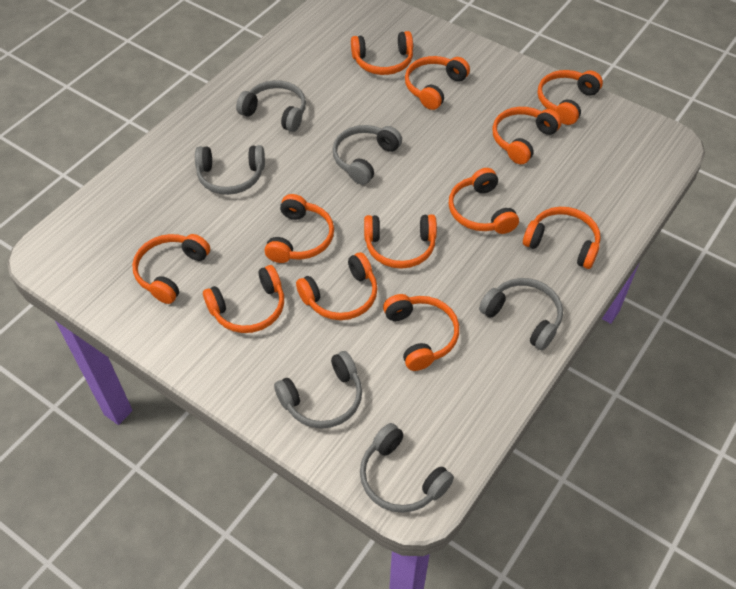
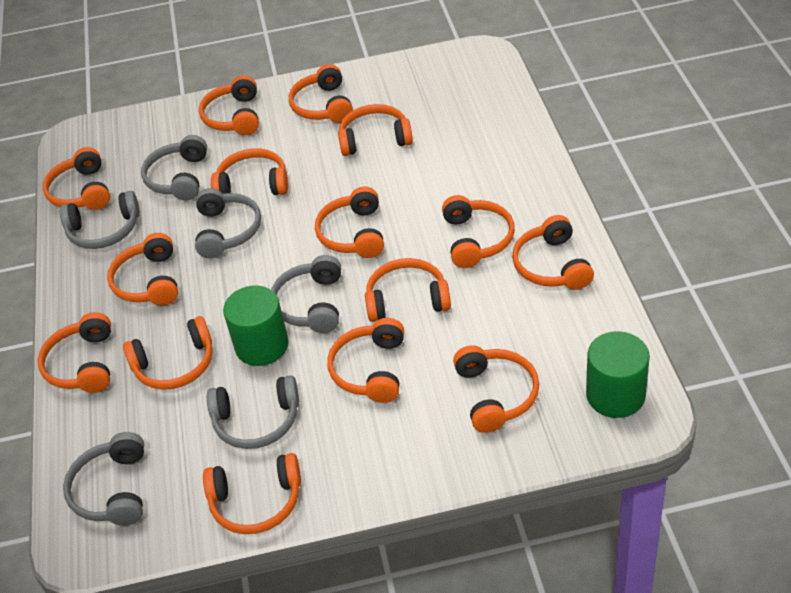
green cylinder: 0 -> 2
orange headphones: 12 -> 15

